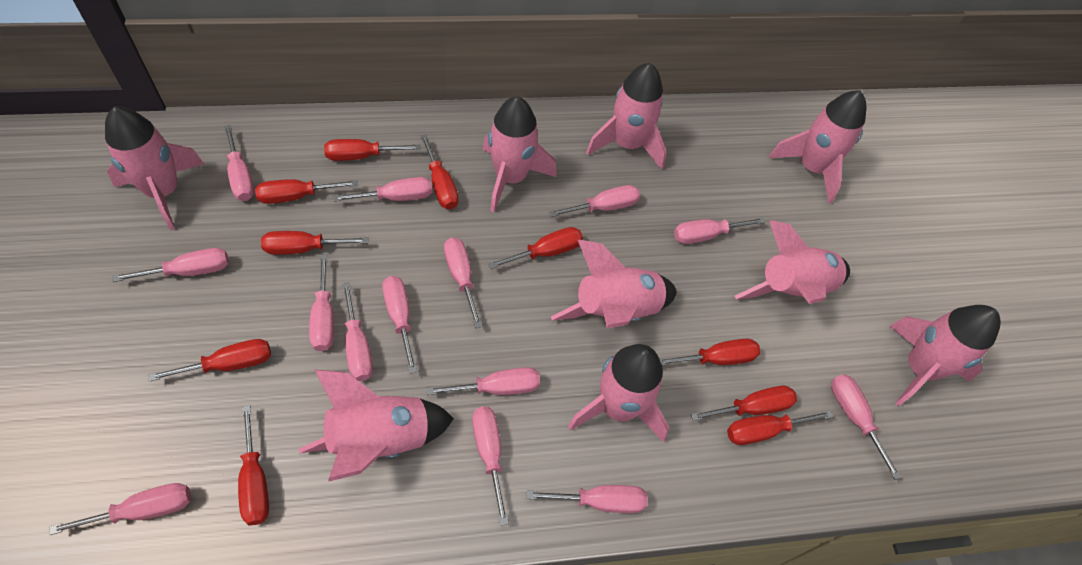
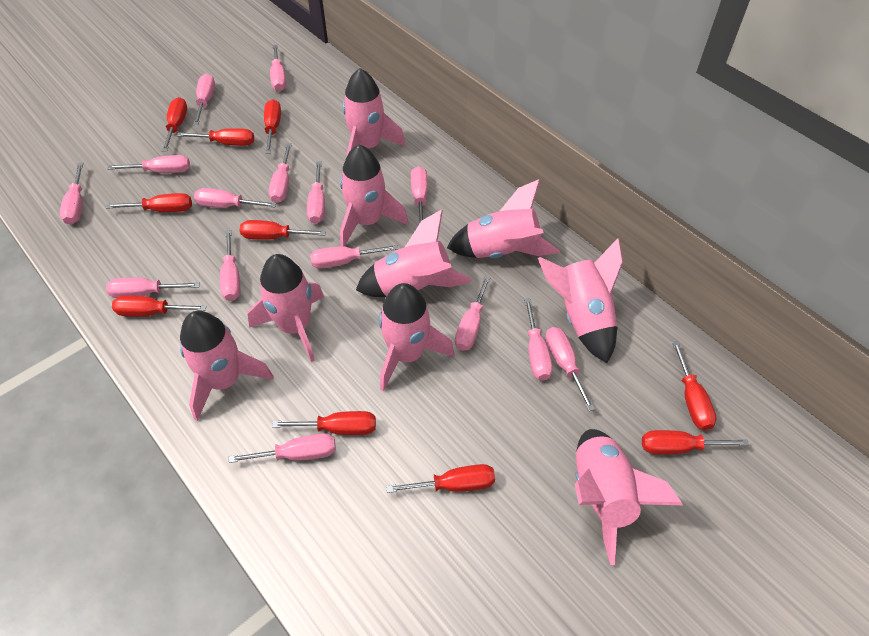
pink screwdriver: 14 -> 15

